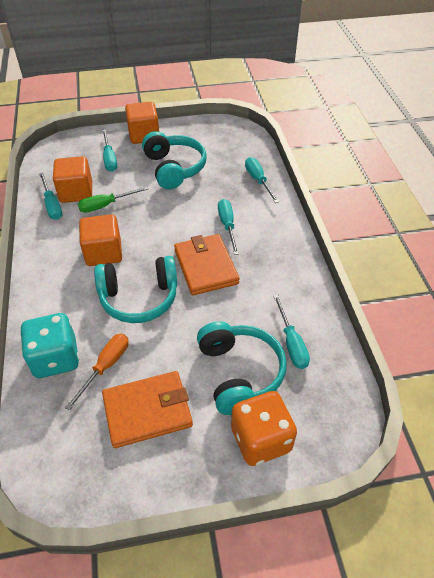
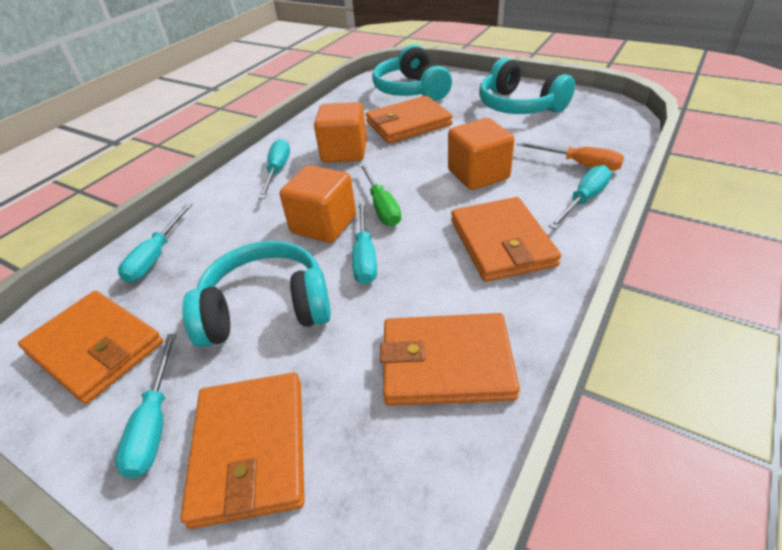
orange dice: 1 -> 0
orange wallet: 2 -> 5
turquoise dice: 1 -> 0

